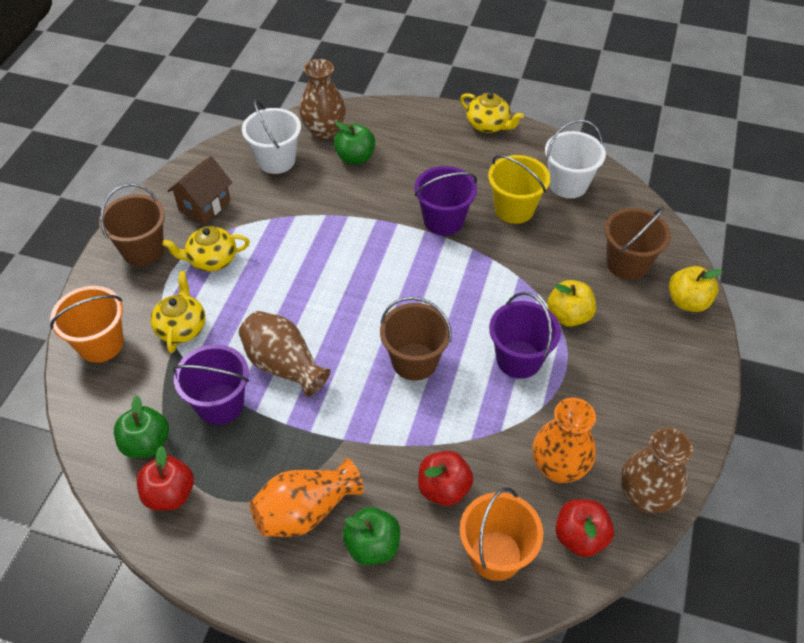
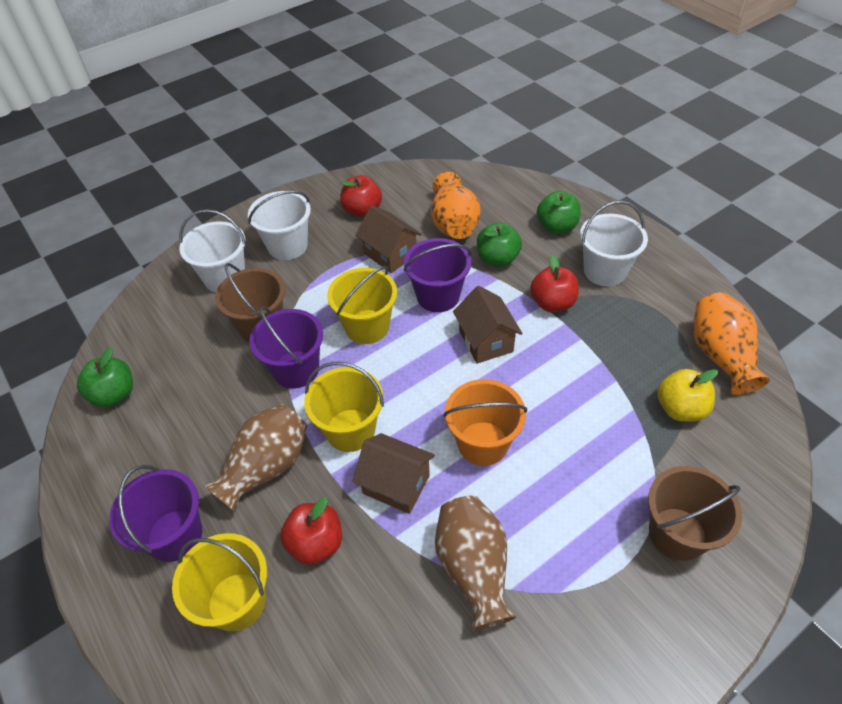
brown bucket: 3 -> 2
brown house: 1 -> 3
brown vase: 3 -> 2
orange bucket: 2 -> 1
white bucket: 2 -> 3
yellow apple: 2 -> 1
yellow bucket: 1 -> 3
yellow teapot: 3 -> 0

